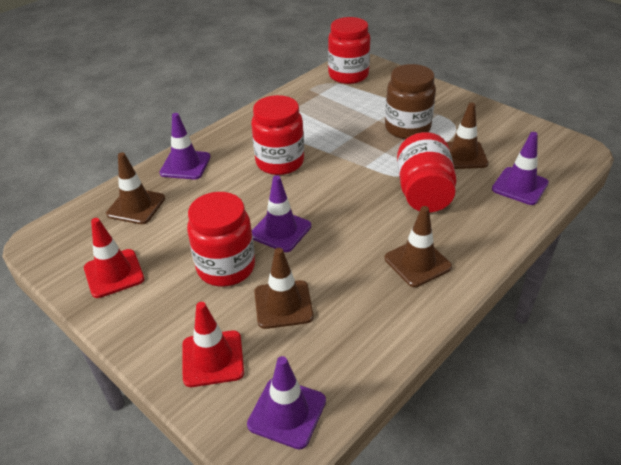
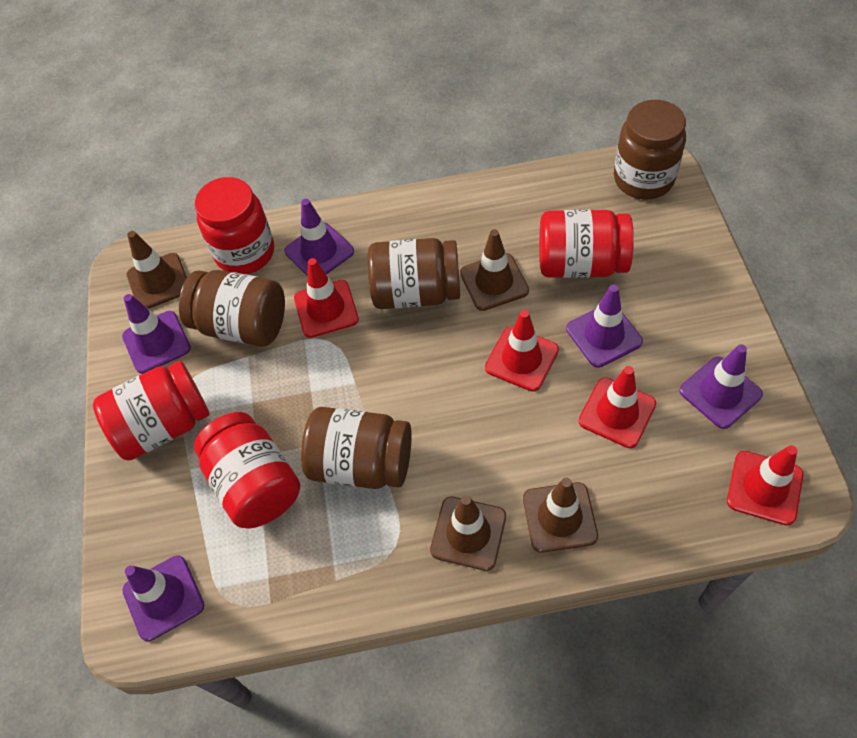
brown jar: 1 -> 4
purple traffic cone: 4 -> 5
red traffic cone: 2 -> 4

